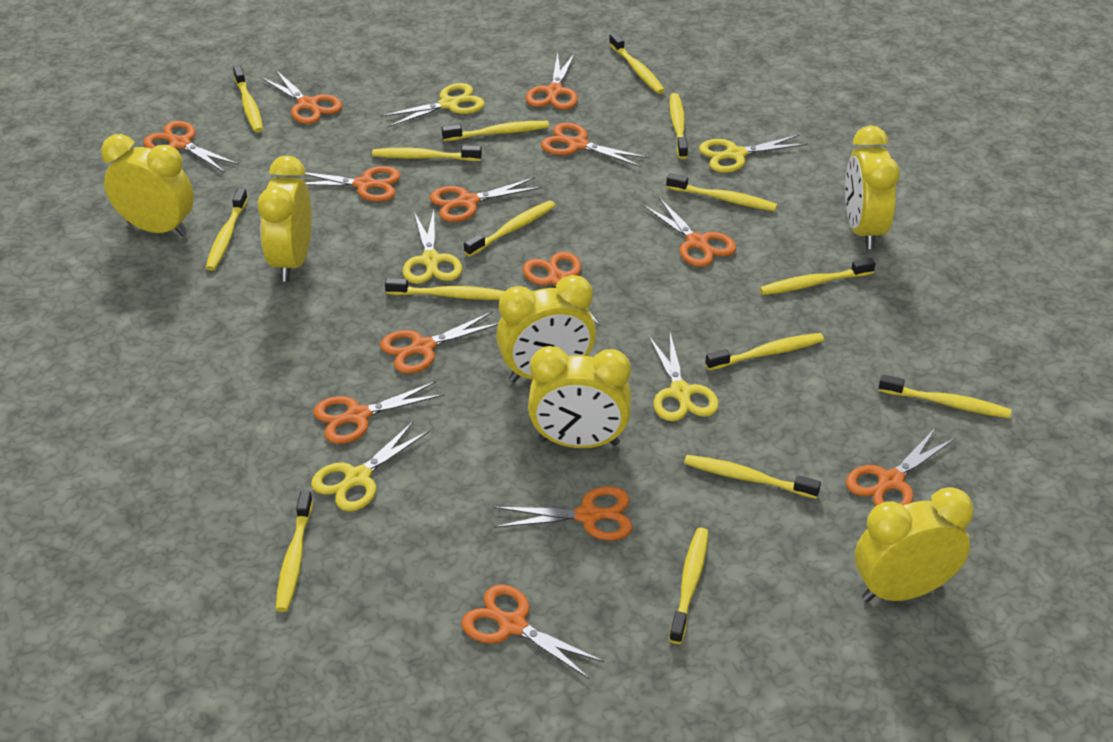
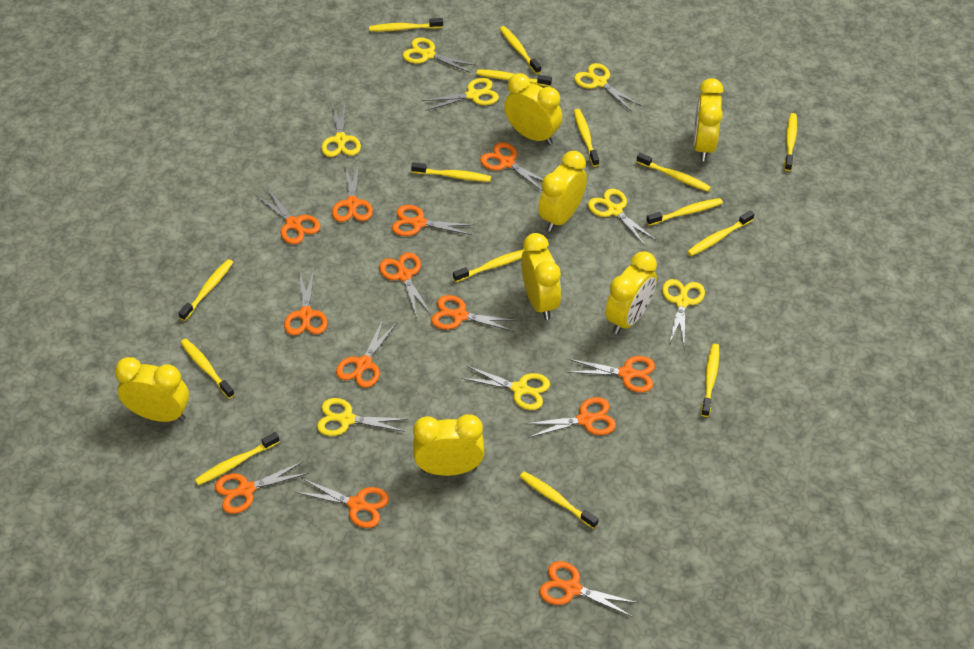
yellow clock: 6 -> 7
yellow scissors: 5 -> 8

